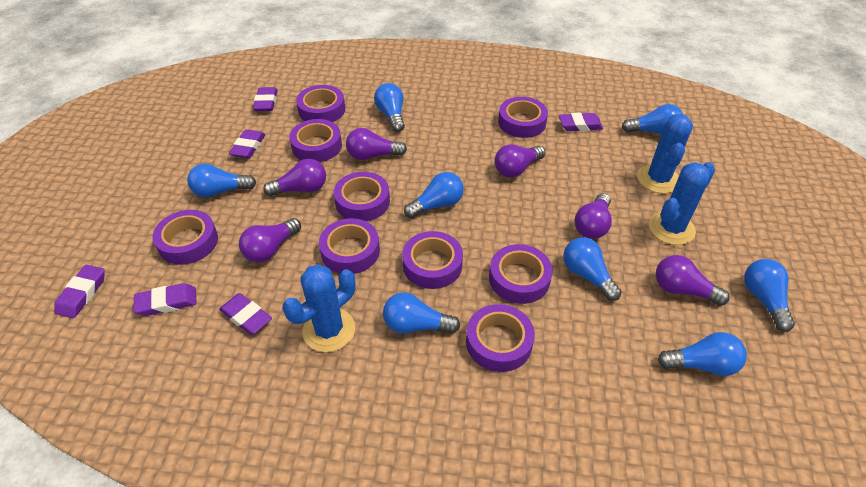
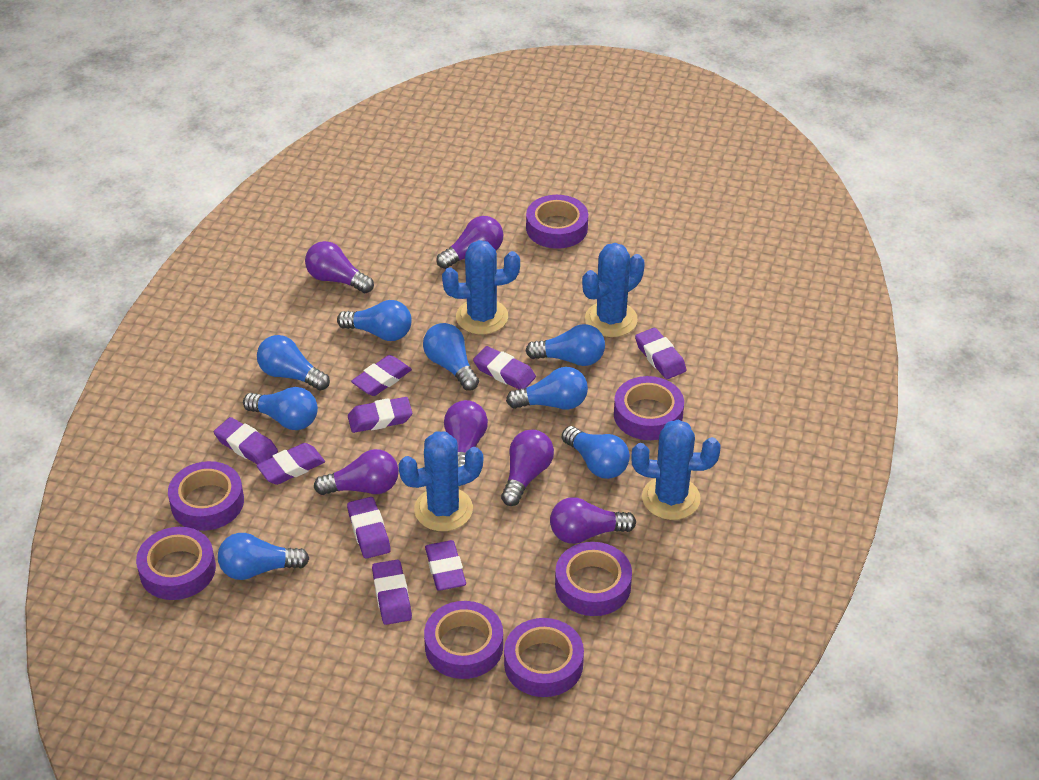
blue cactus: 3 -> 4
purple eraser: 6 -> 9
purple tape: 9 -> 7

